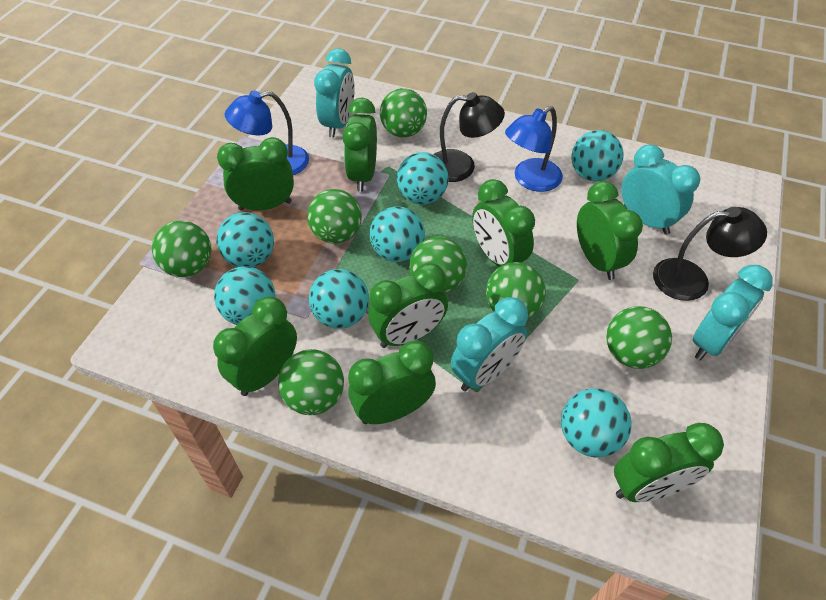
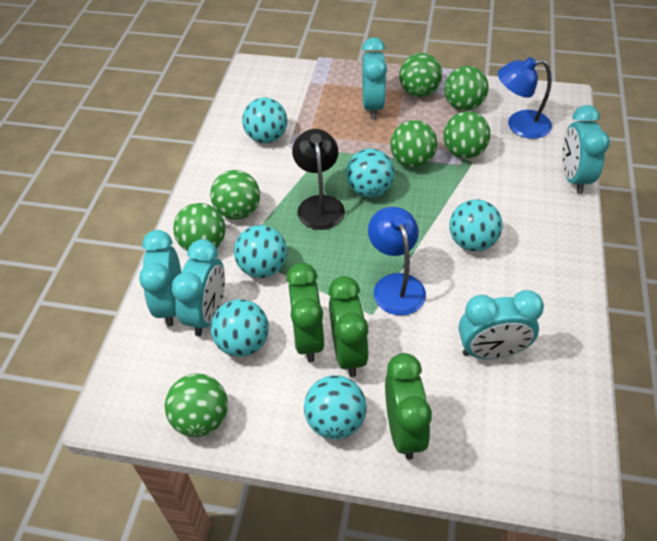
black lamp: 2 -> 1
green clock: 8 -> 3
turquoise ball: 7 -> 6
turquoise clock: 4 -> 5

